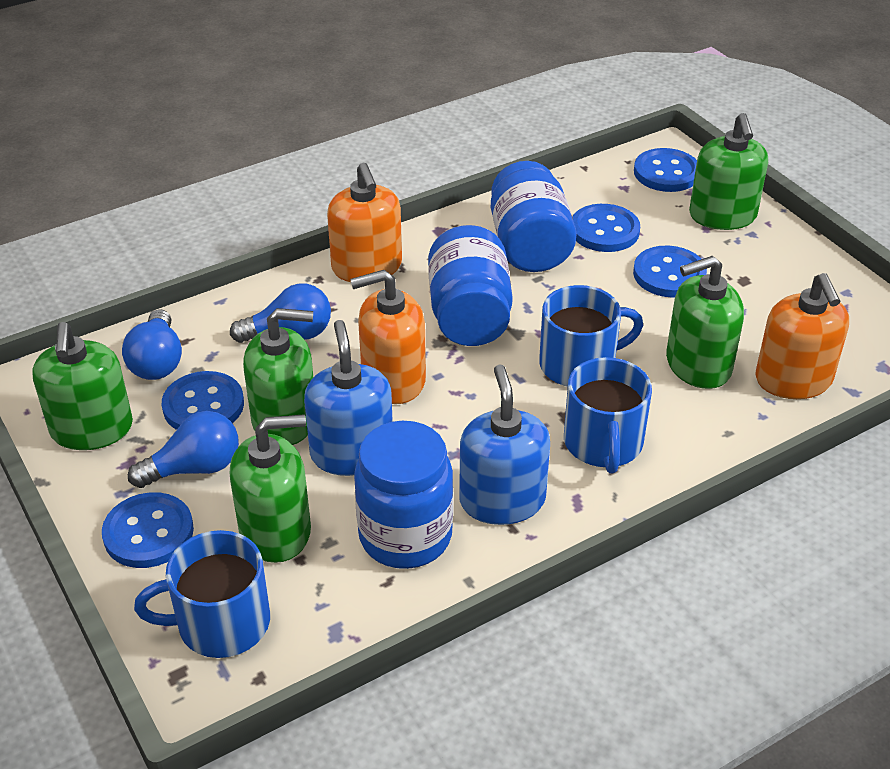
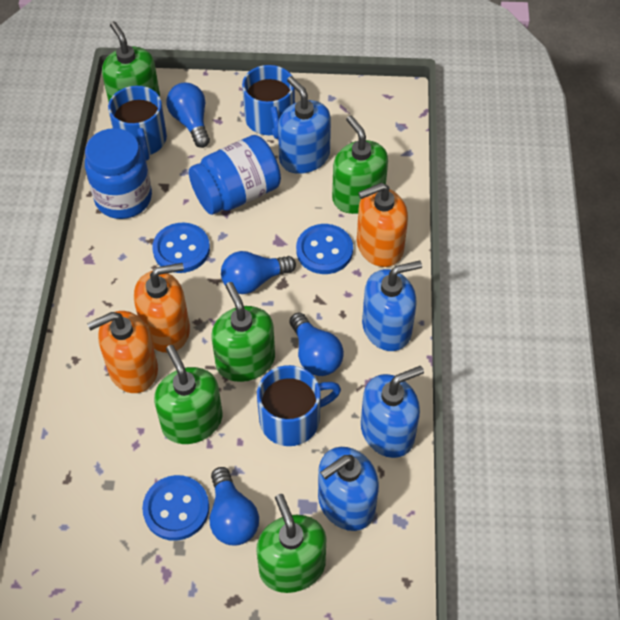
blue button: 5 -> 3
blue jar: 3 -> 2
blue light bulb: 3 -> 4
blue soap dispenser: 2 -> 4

